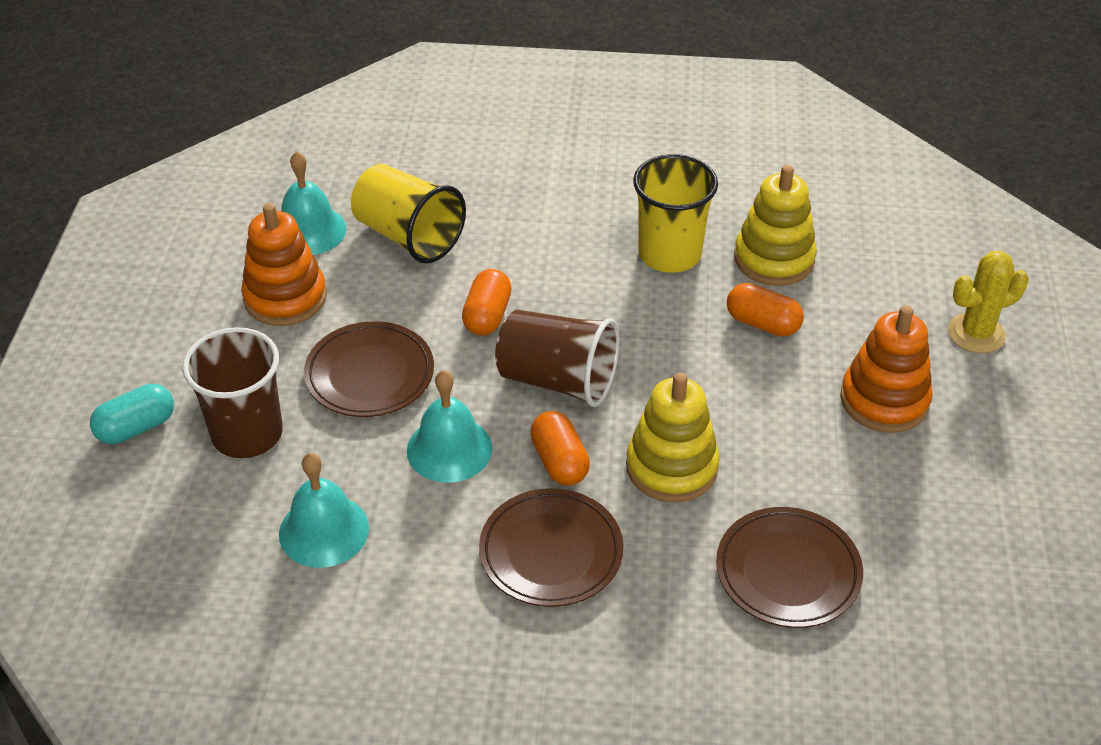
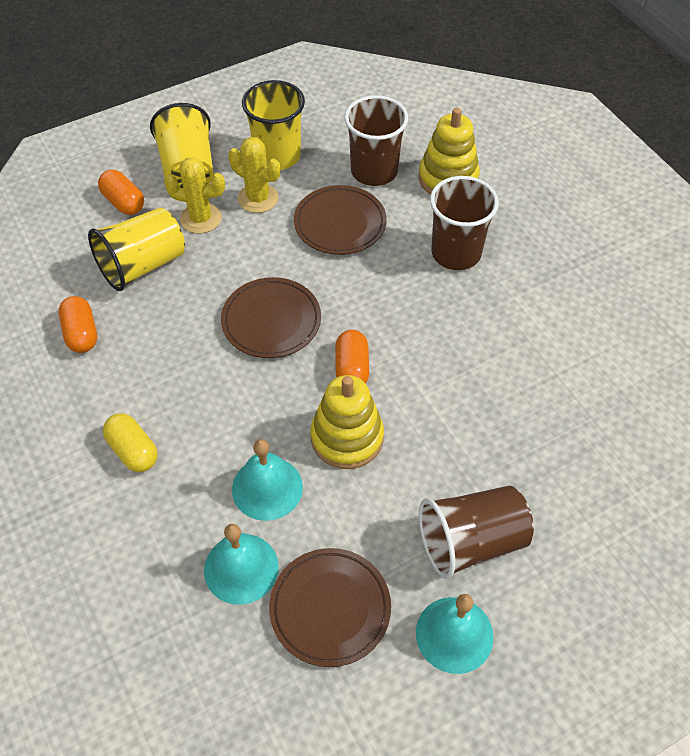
brown cup: 2 -> 3
orange stacking toy: 2 -> 0
turquoise capsule: 1 -> 0
yellow cactus: 1 -> 2
yellow capsule: 0 -> 1
yellow cup: 2 -> 3

